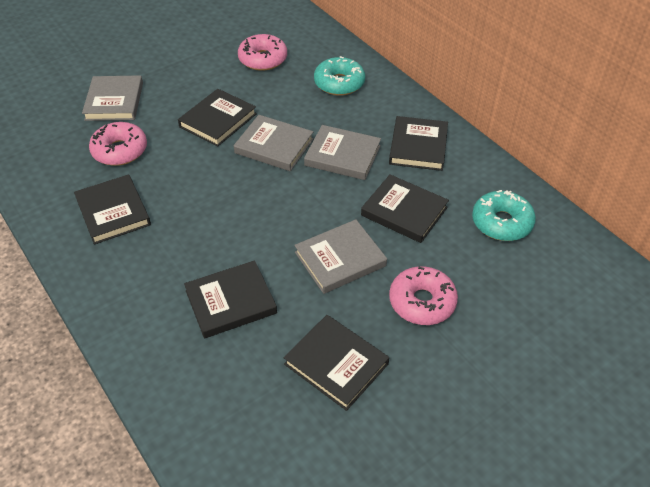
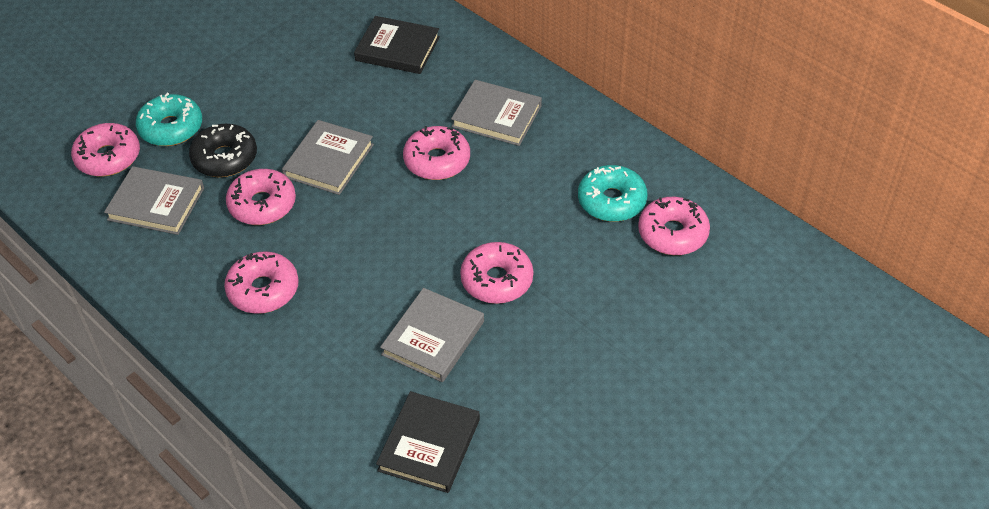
black book: 6 -> 2
black donut: 0 -> 1
pink donut: 3 -> 6

